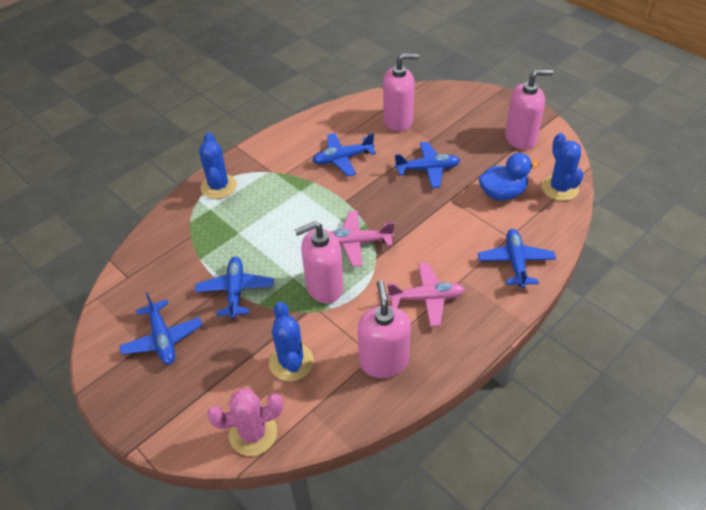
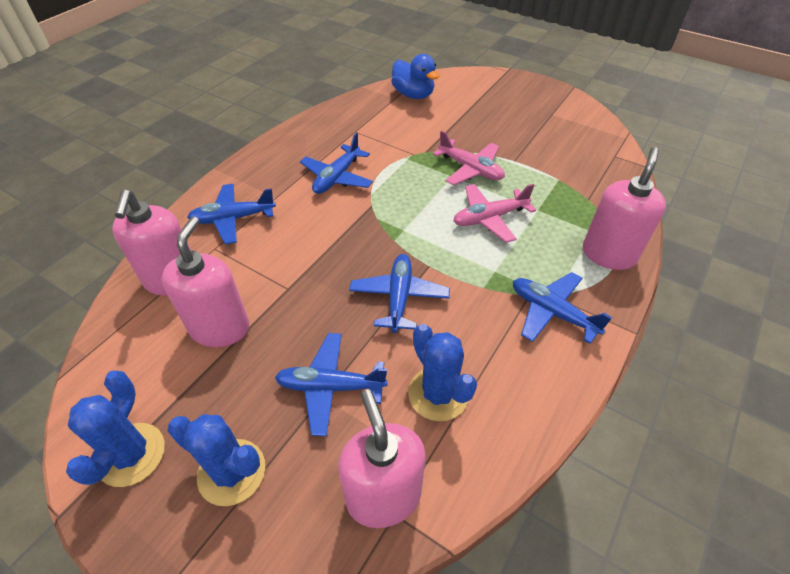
pink cactus: 1 -> 0

